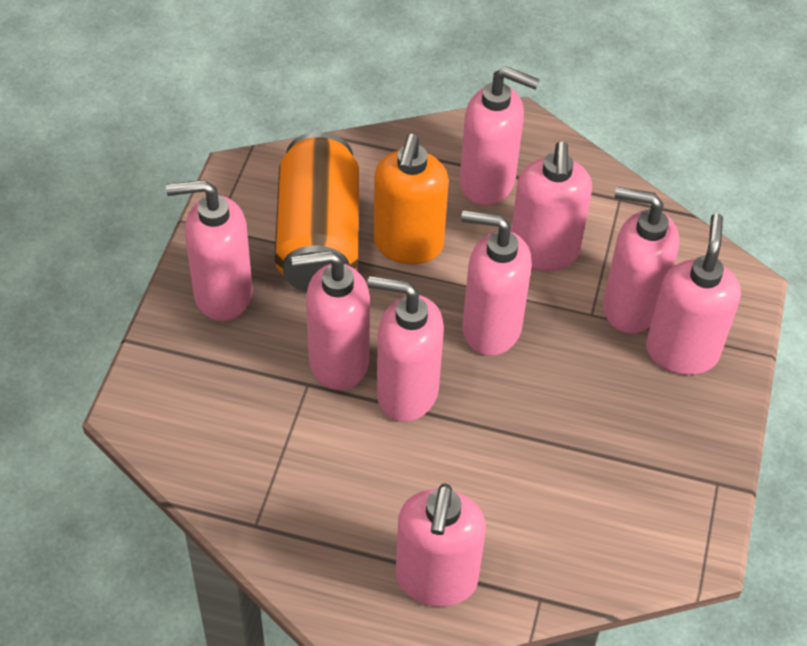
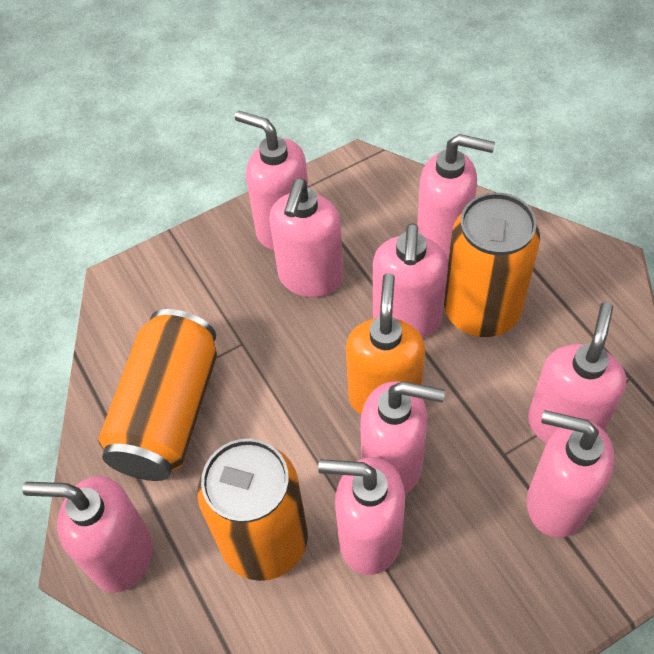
orange can: 1 -> 3

